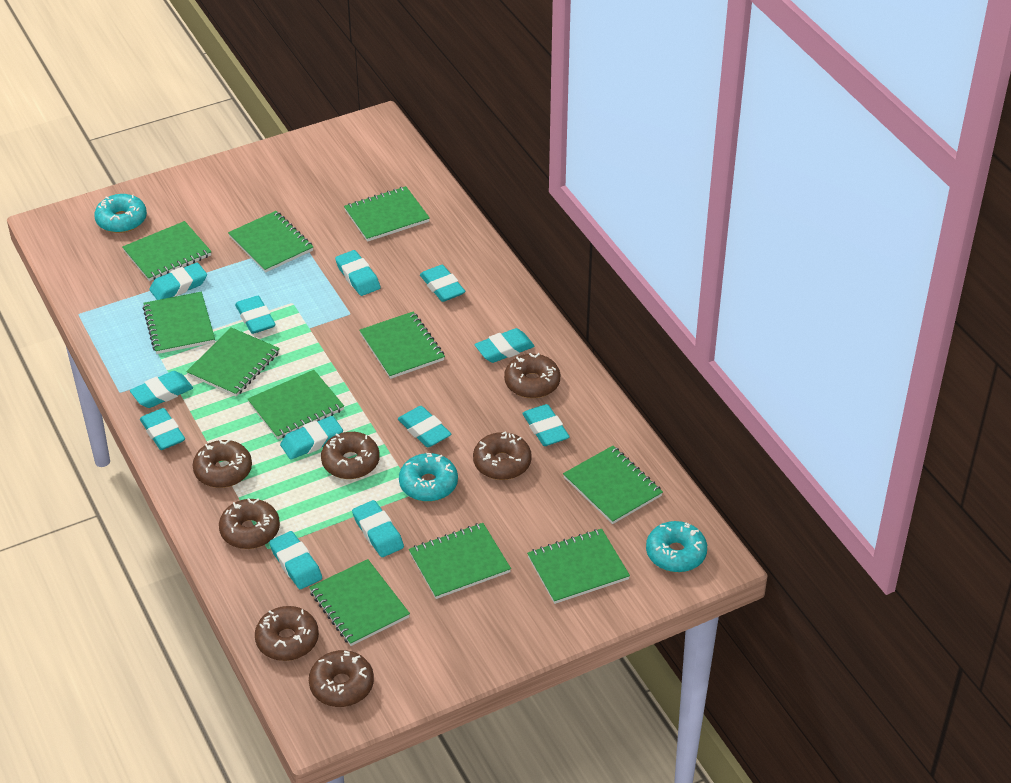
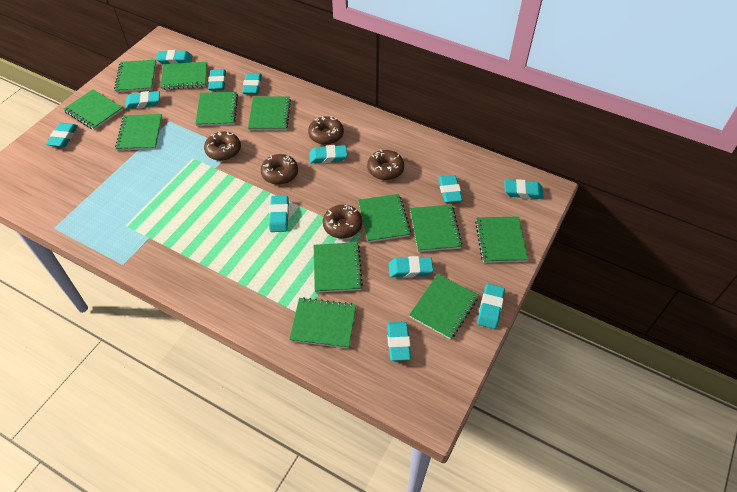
brown donut: 7 -> 5
green notebook: 11 -> 12
turquoise donut: 3 -> 0

